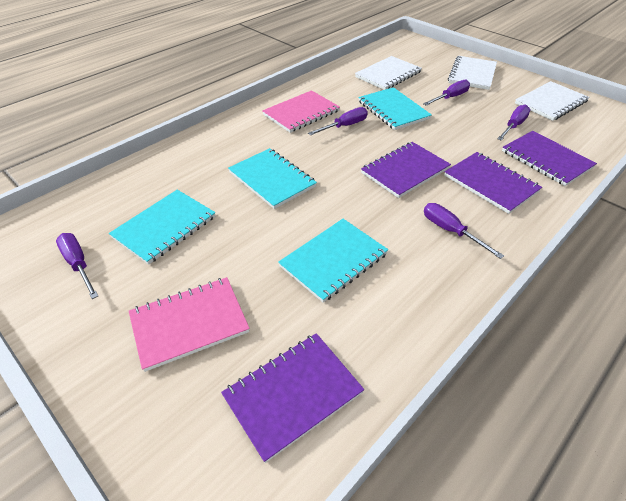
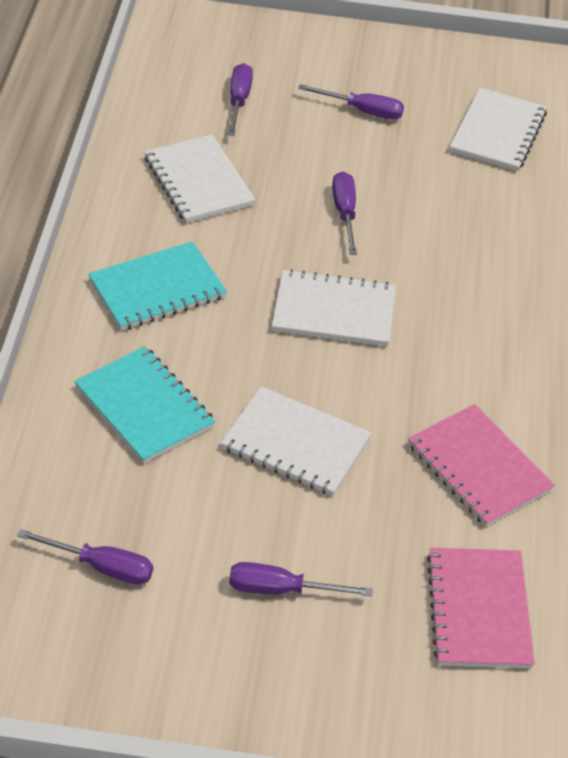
purple notebook: 4 -> 0
turquoise notebook: 4 -> 2
white notebook: 3 -> 4

